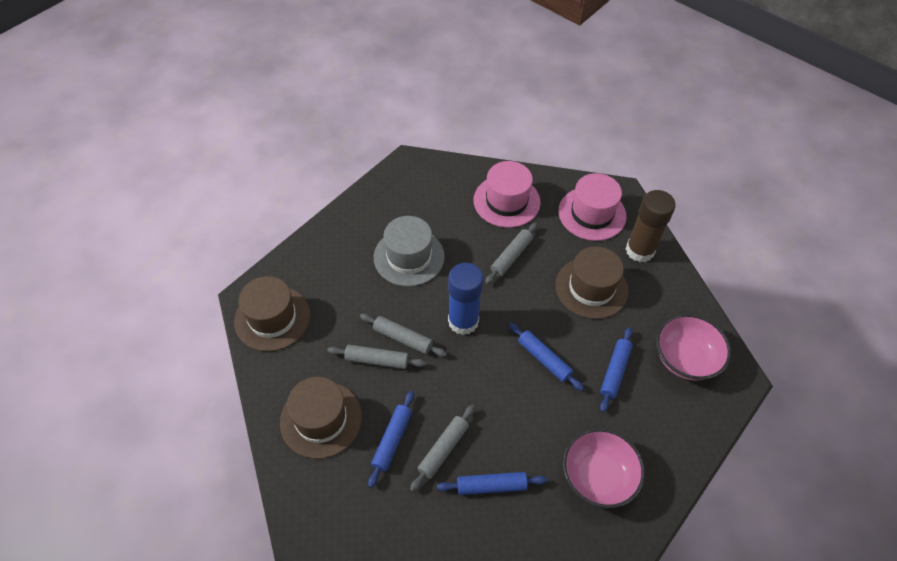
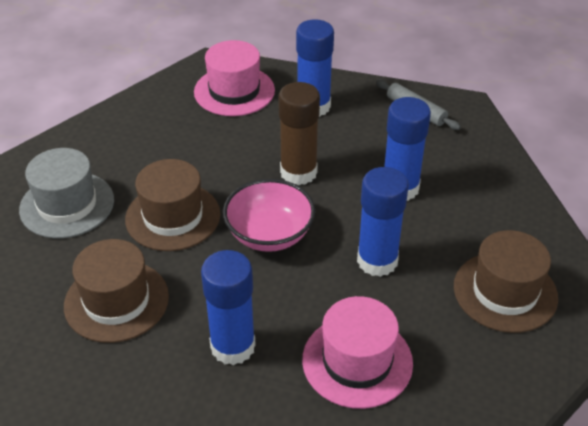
blue glue stick: 1 -> 4
blue rolling pin: 4 -> 0
grey rolling pin: 4 -> 1
pink bowl: 2 -> 1

